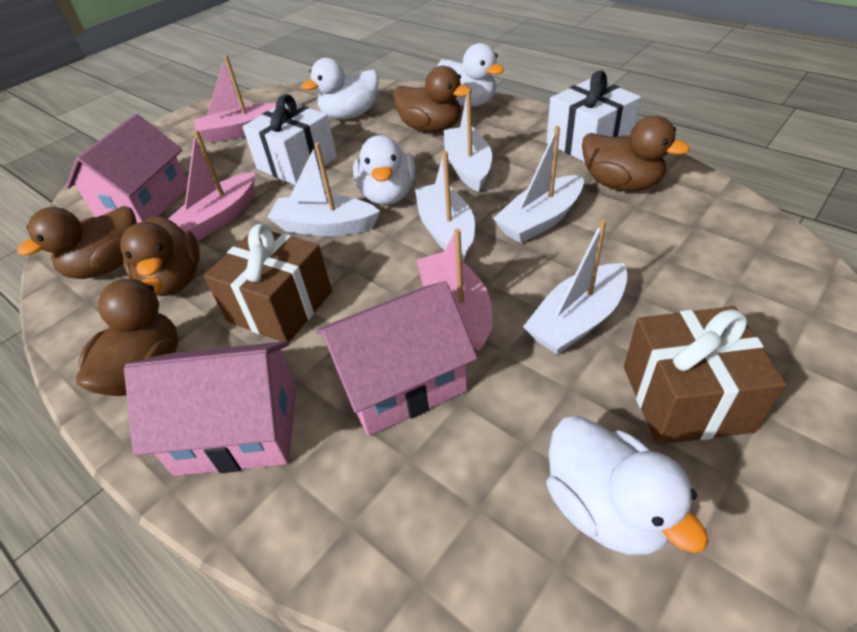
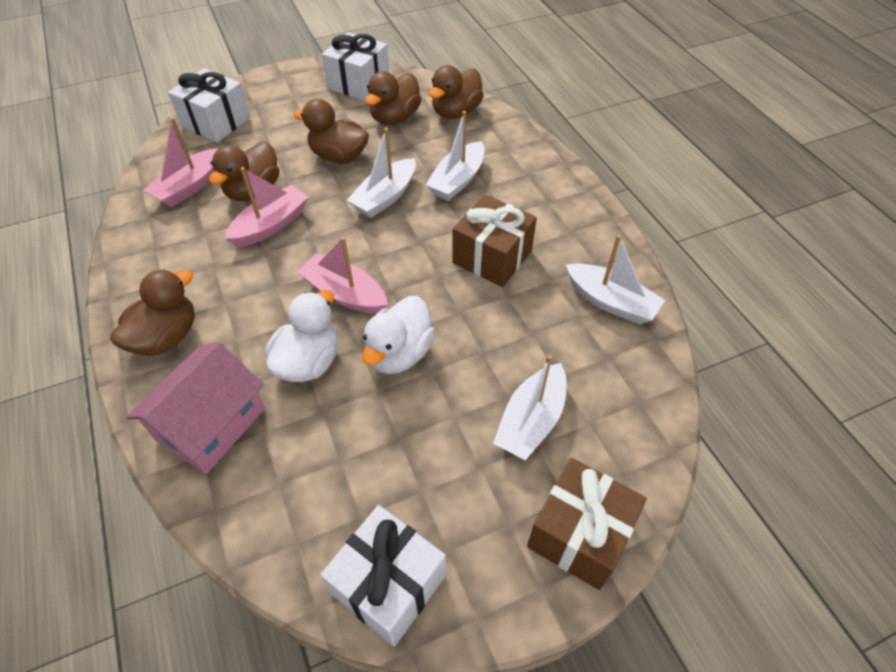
pink house: 3 -> 1
white boat: 5 -> 4
white duck: 4 -> 2
white gift: 2 -> 3

